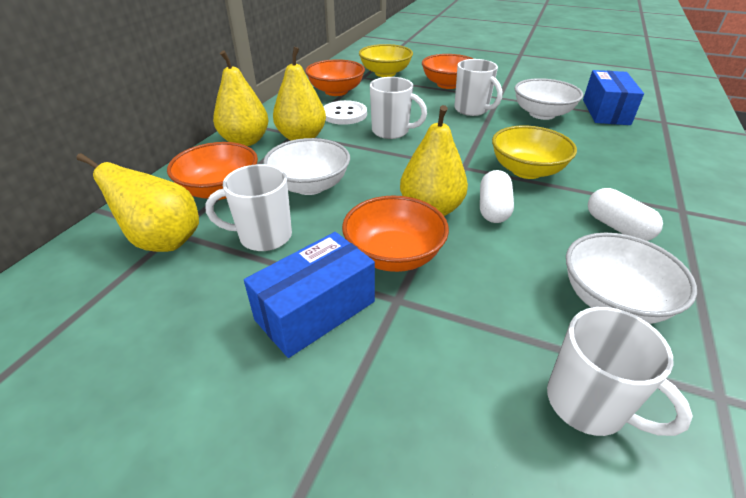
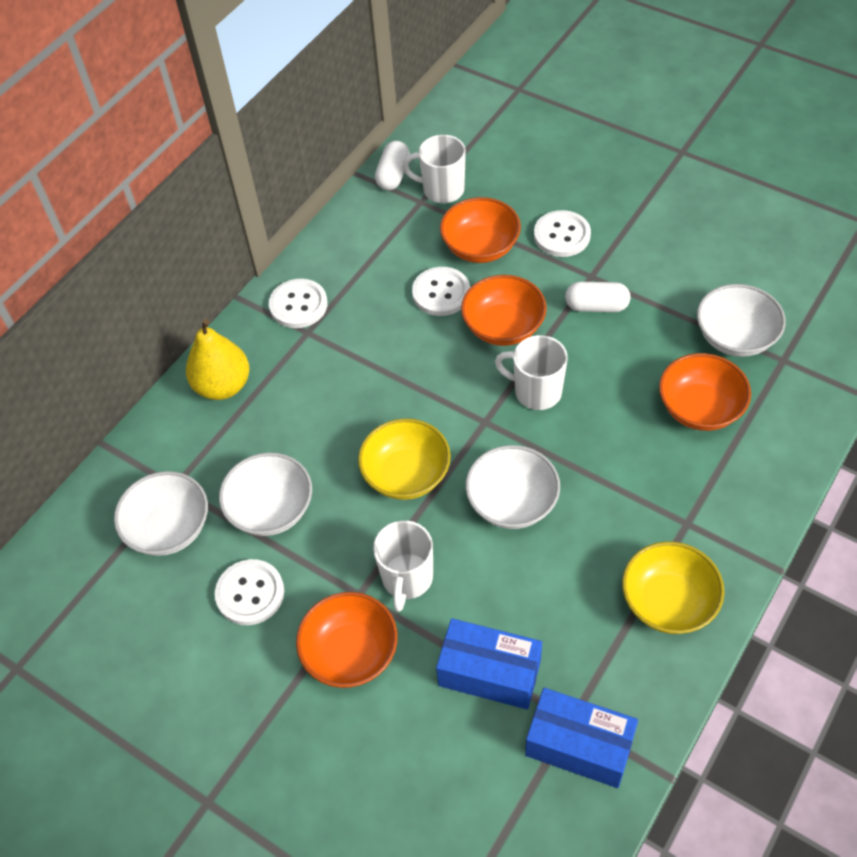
white bowl: 3 -> 4
white button: 1 -> 4
white mug: 4 -> 3
yellow pear: 4 -> 1

